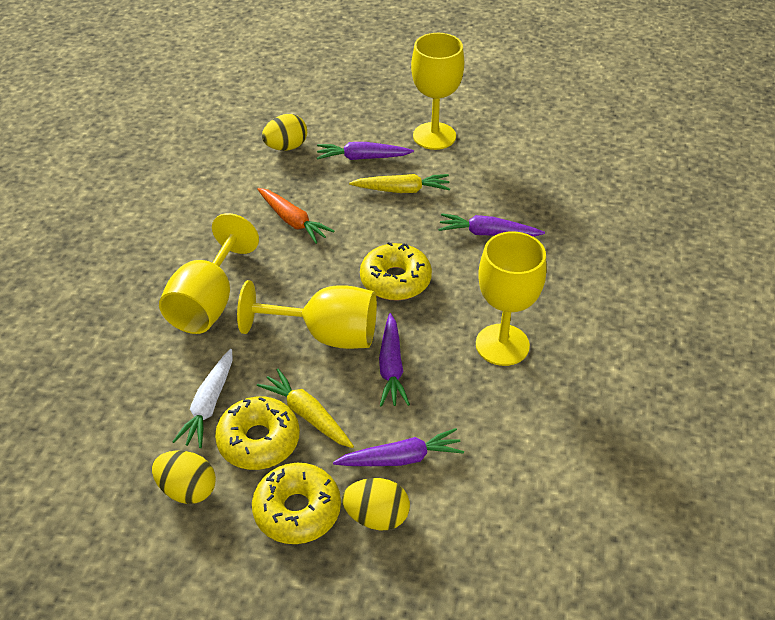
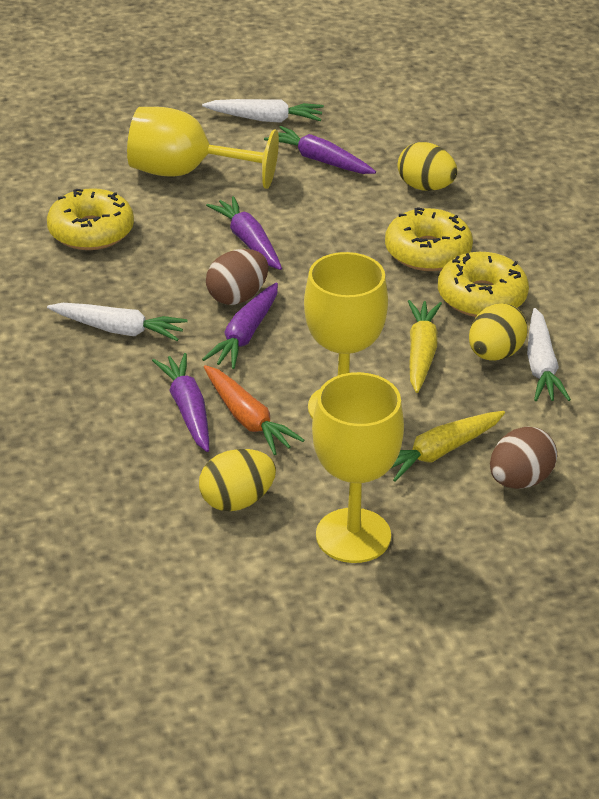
brown egg: 0 -> 2
white carrot: 1 -> 3
yellow goblet: 4 -> 3

